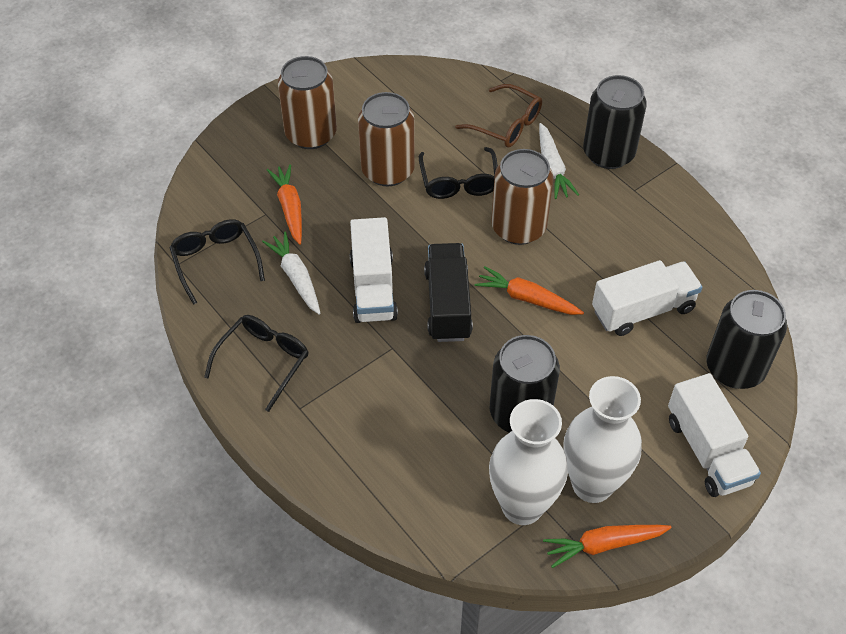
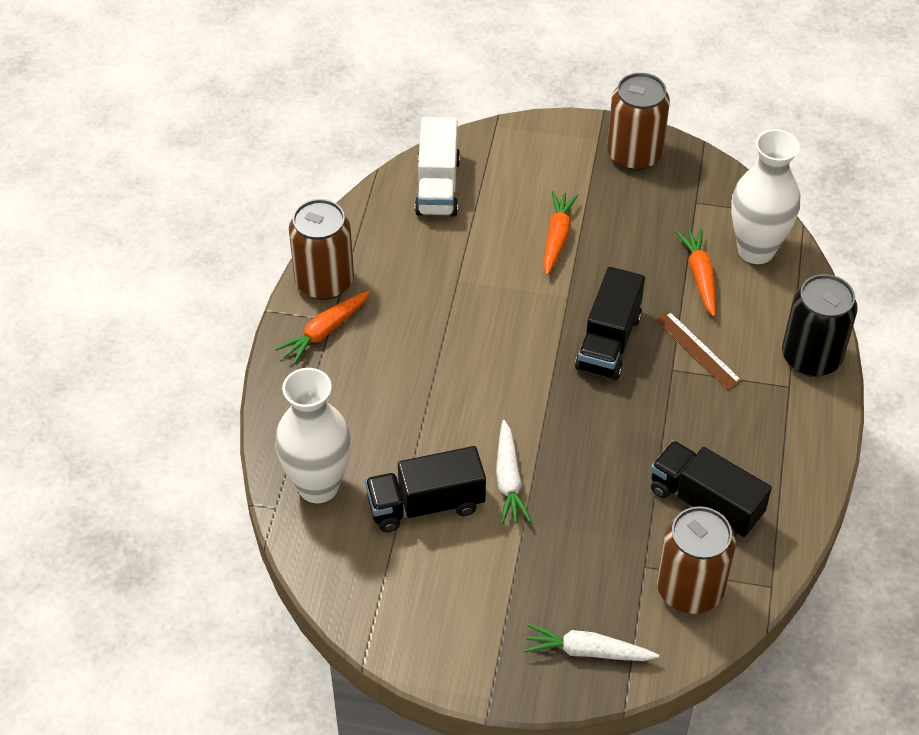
black can: 3 -> 1
black glasses: 3 -> 0
black truck: 1 -> 3
brown glasses: 1 -> 0
brown ruler: 0 -> 1
white truck: 3 -> 1

